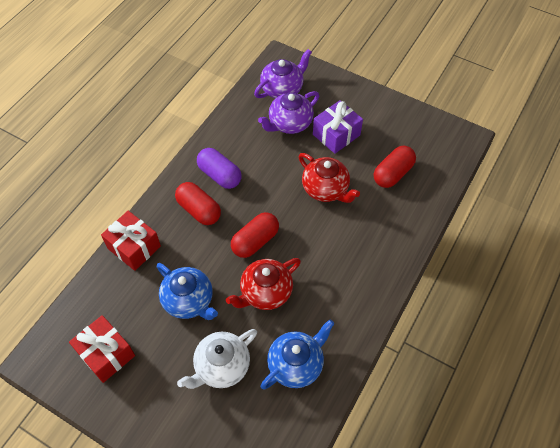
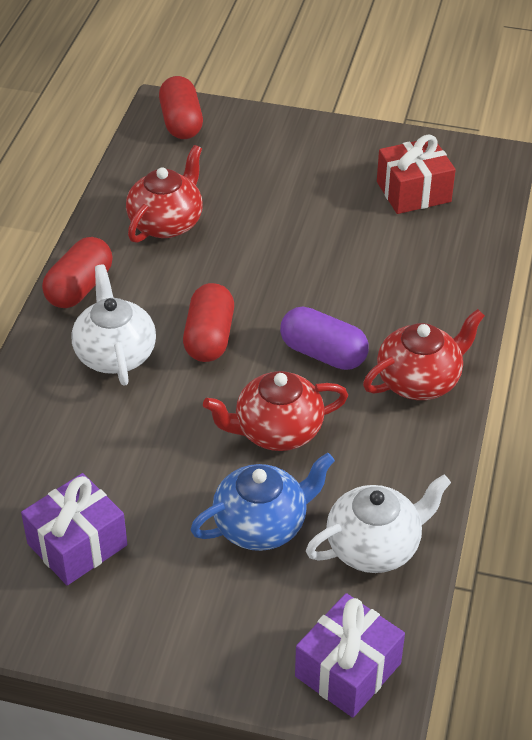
blue teapot: 2 -> 1
purple gift: 1 -> 2
purple teapot: 2 -> 0
red gift: 2 -> 1
red teapot: 2 -> 3
white teapot: 1 -> 2

